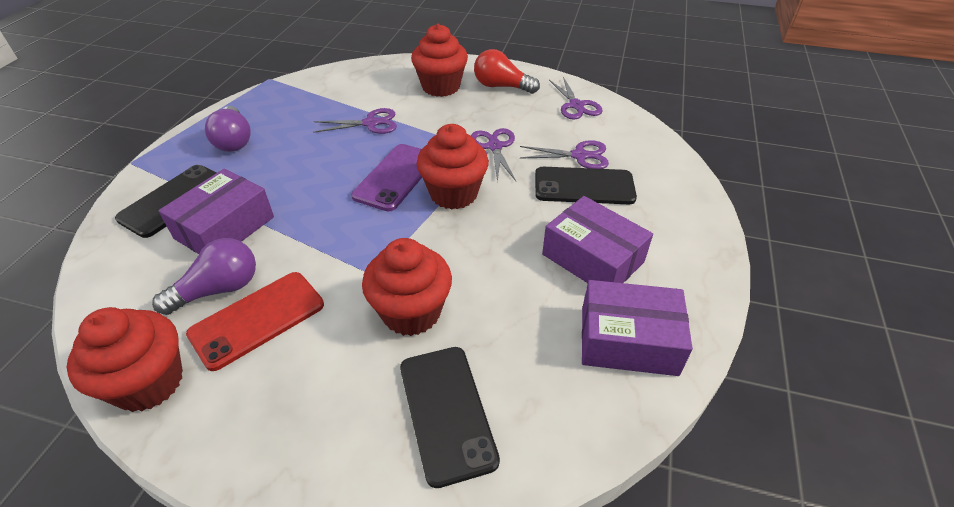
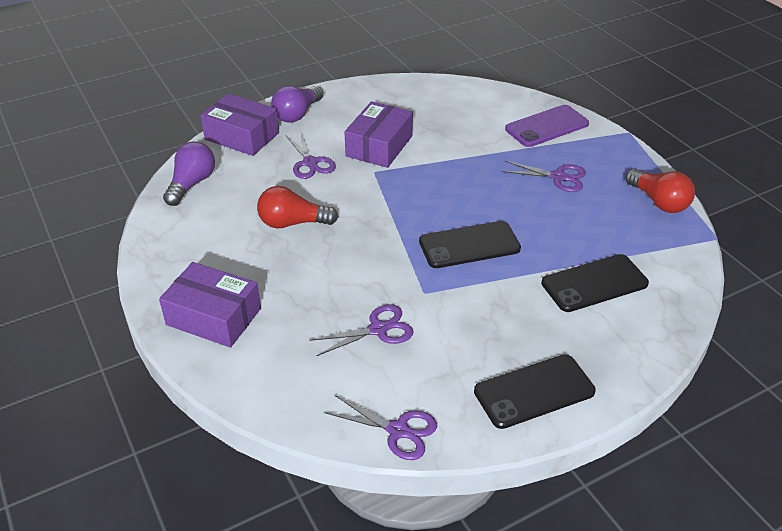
red cupcake: 4 -> 0
red light bulb: 1 -> 2
red phone: 1 -> 0

